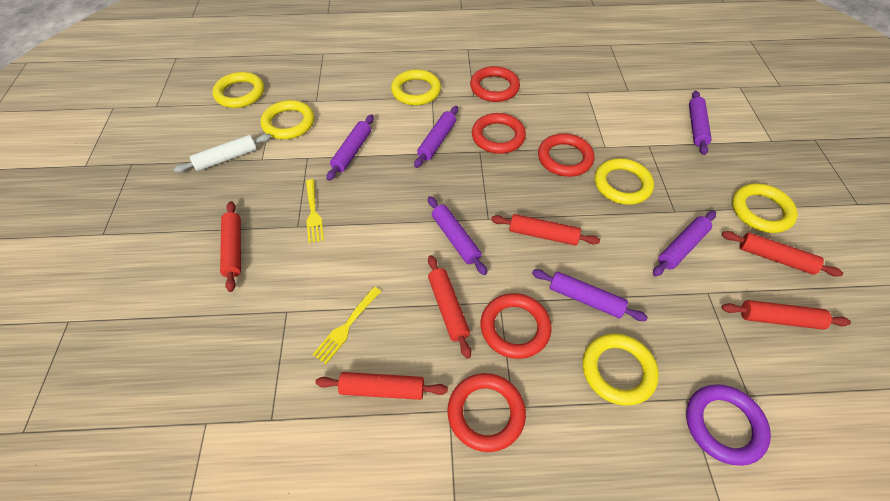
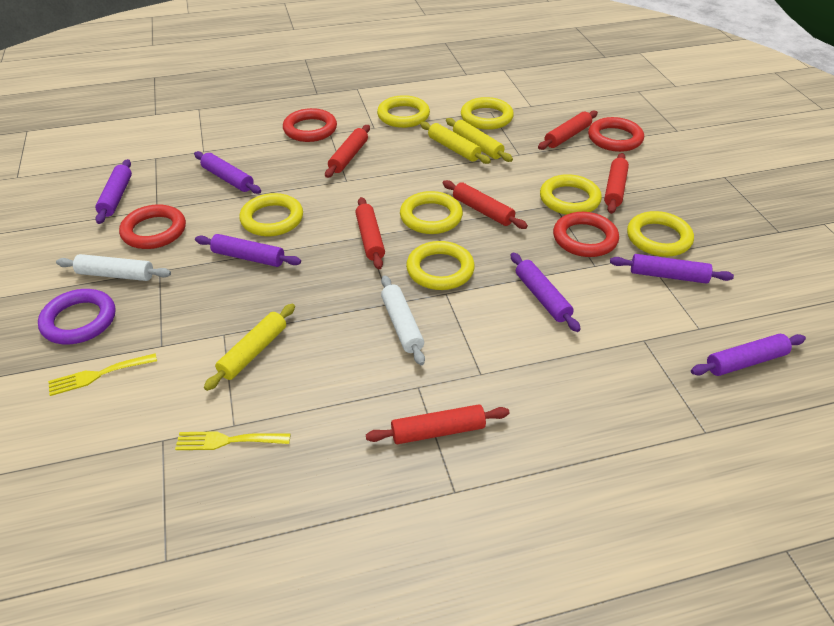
red ring: 5 -> 4
white rolling pin: 1 -> 2
yellow ring: 6 -> 7
yellow rolling pin: 0 -> 3

